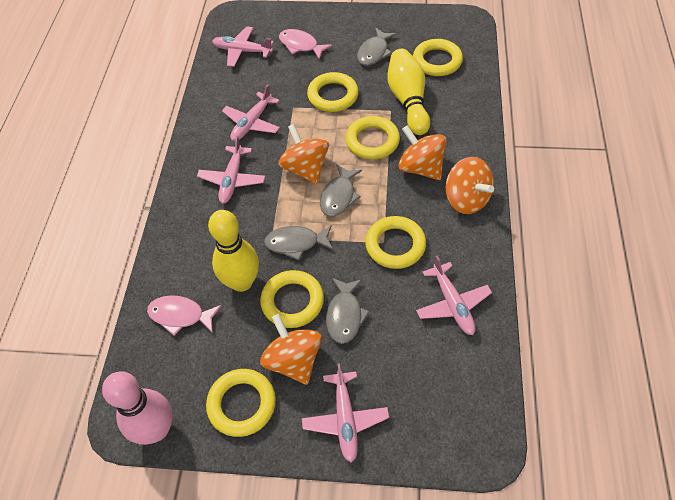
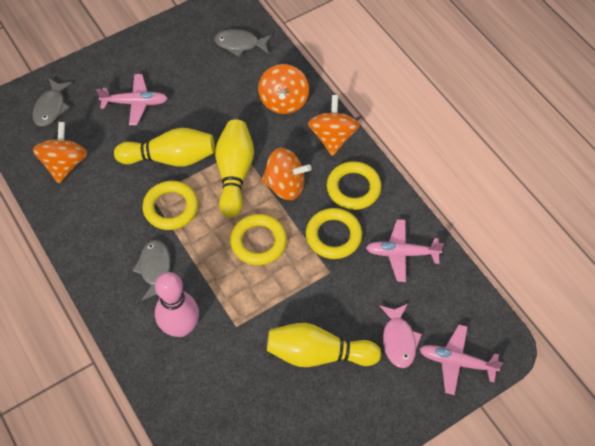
grey fish: 4 -> 3
pink fish: 2 -> 1
pink plane: 5 -> 3
yellow bowling pin: 2 -> 3
yellow ring: 6 -> 4

